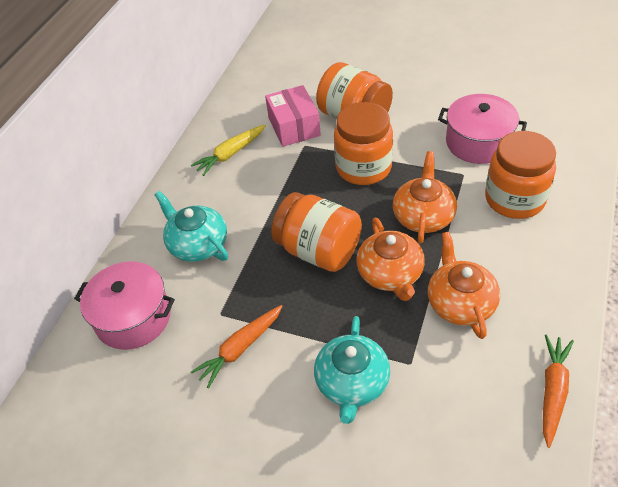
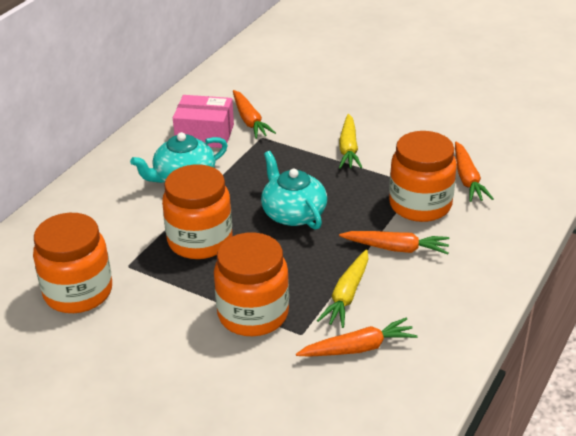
orange carrot: 2 -> 4
orange teapot: 3 -> 0
pink pot: 2 -> 0
yellow carrot: 1 -> 2

